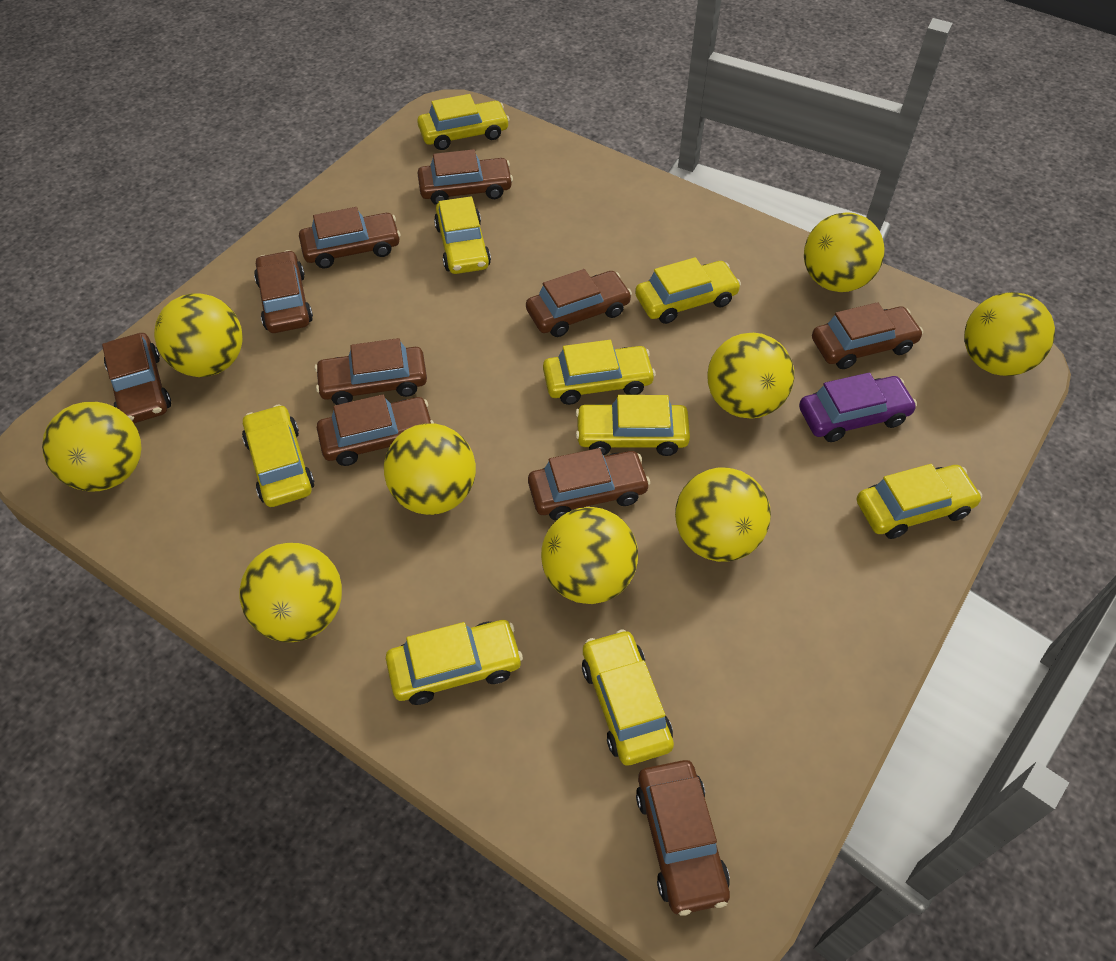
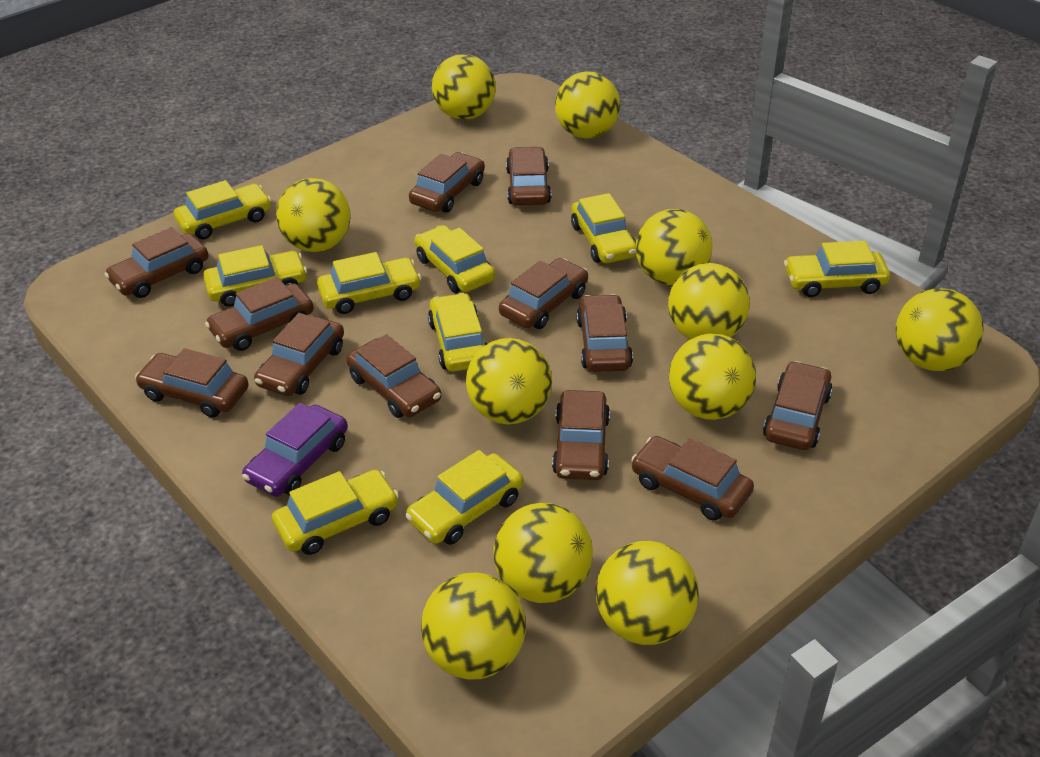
brown car: 10 -> 12
yellow ball: 9 -> 11

